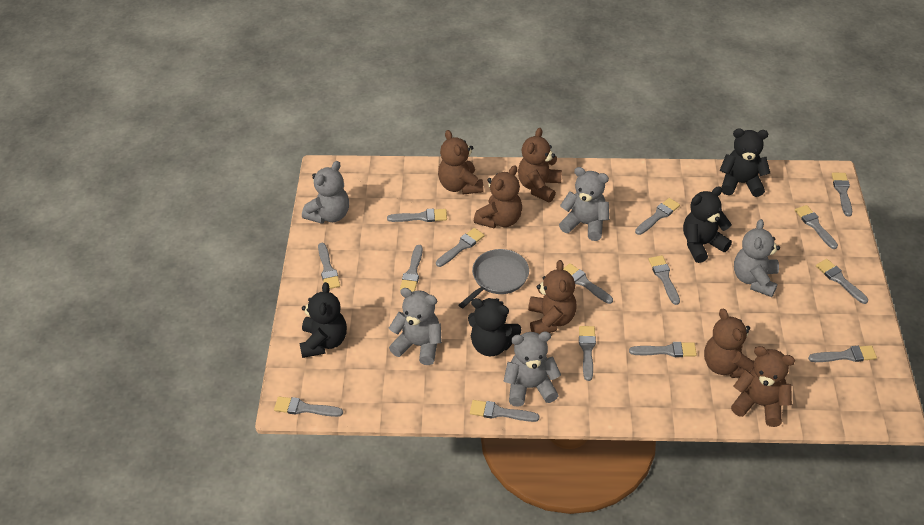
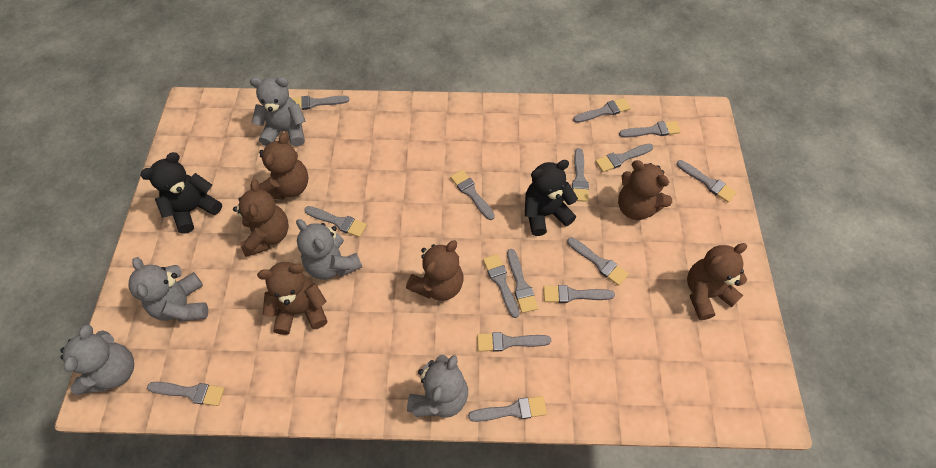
black teddy bear: 4 -> 2
grey pan: 1 -> 0

